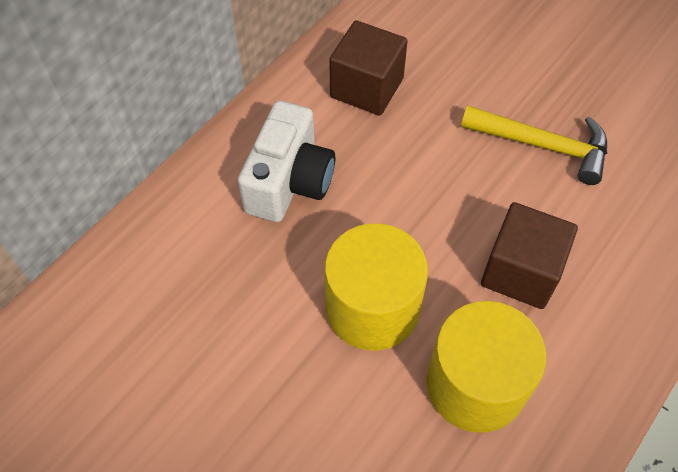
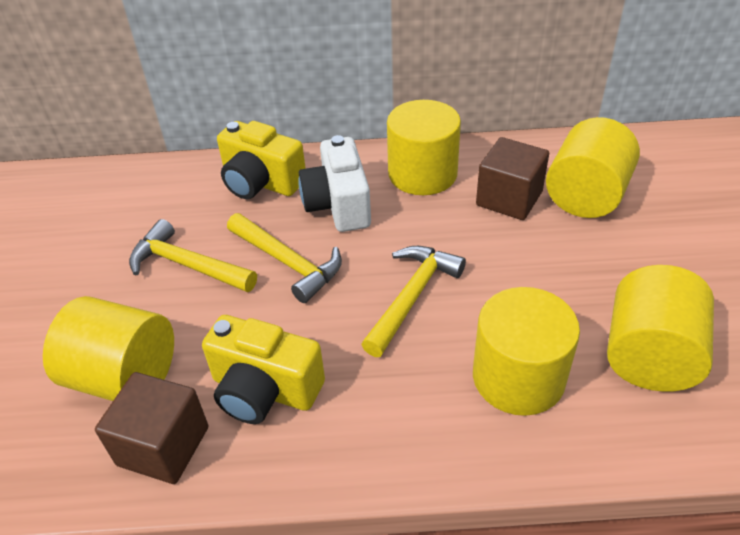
yellow camera: 0 -> 2
yellow cylinder: 2 -> 5
yellow hammer: 1 -> 3

